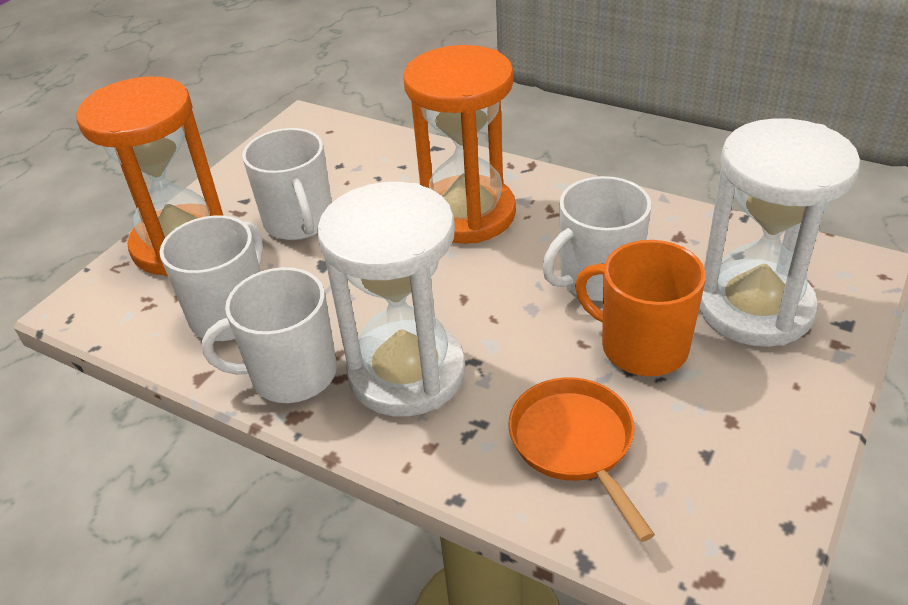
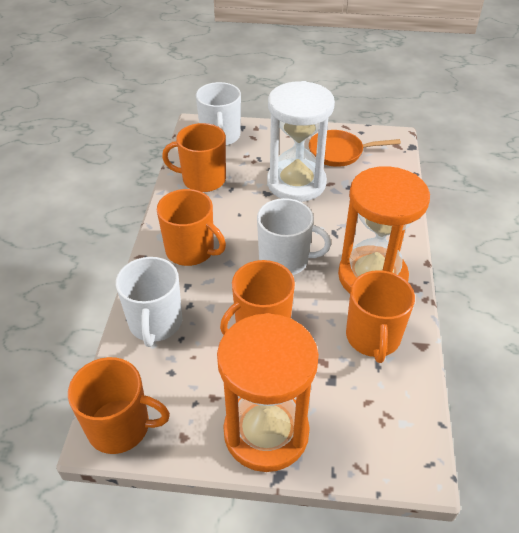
orange mug: 1 -> 5
white hourglass: 2 -> 1
white mug: 4 -> 3

